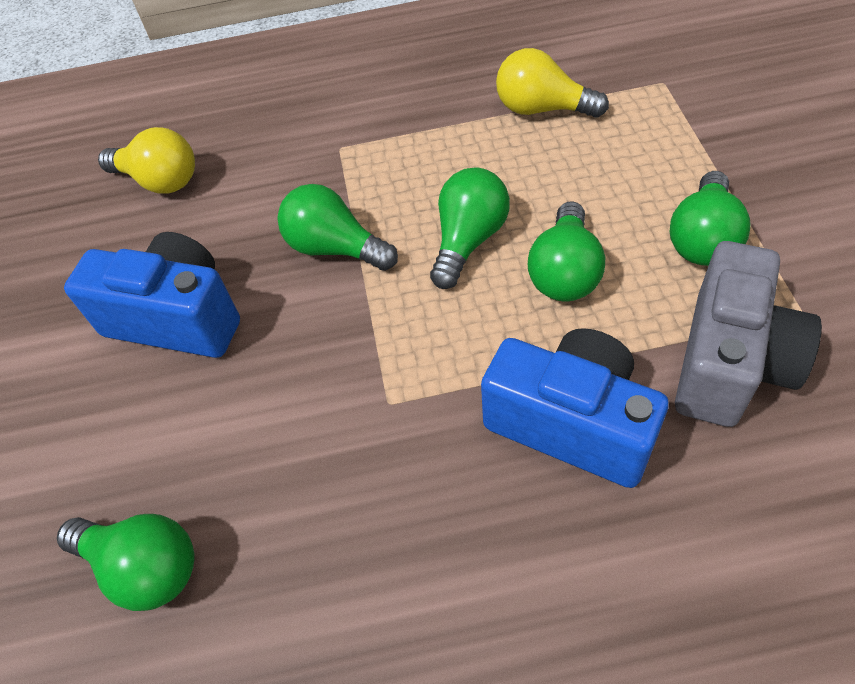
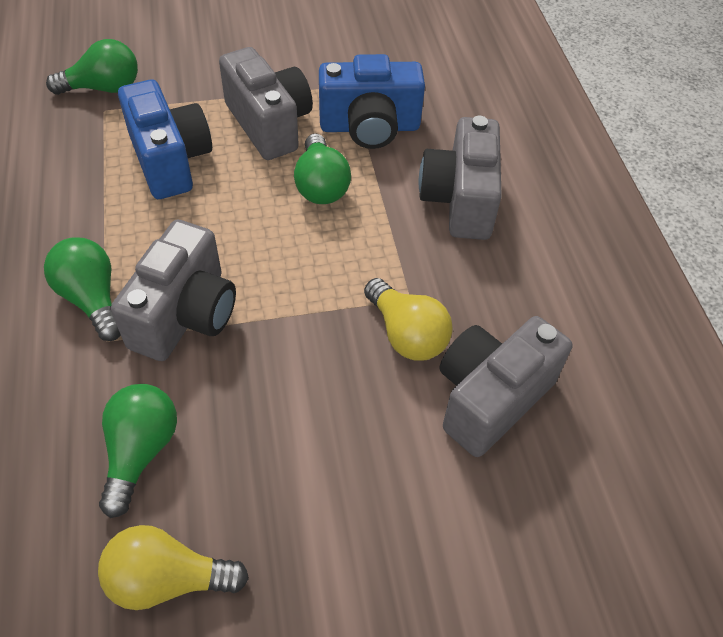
green light bulb: 5 -> 4
grey camera: 1 -> 4

